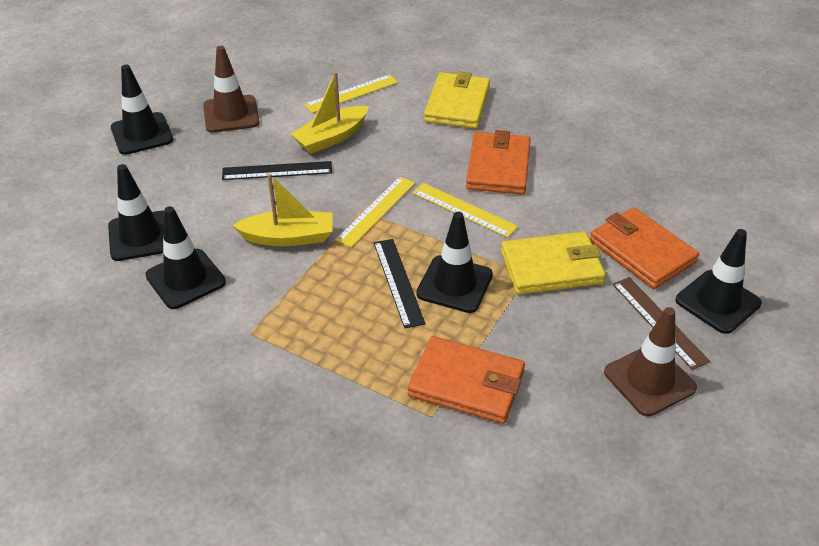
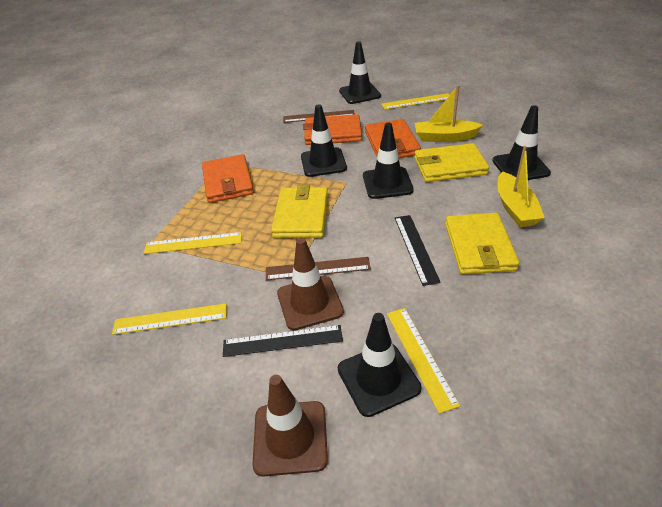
brown ruler: 1 -> 2
yellow ruler: 3 -> 4
yellow wallet: 2 -> 3

